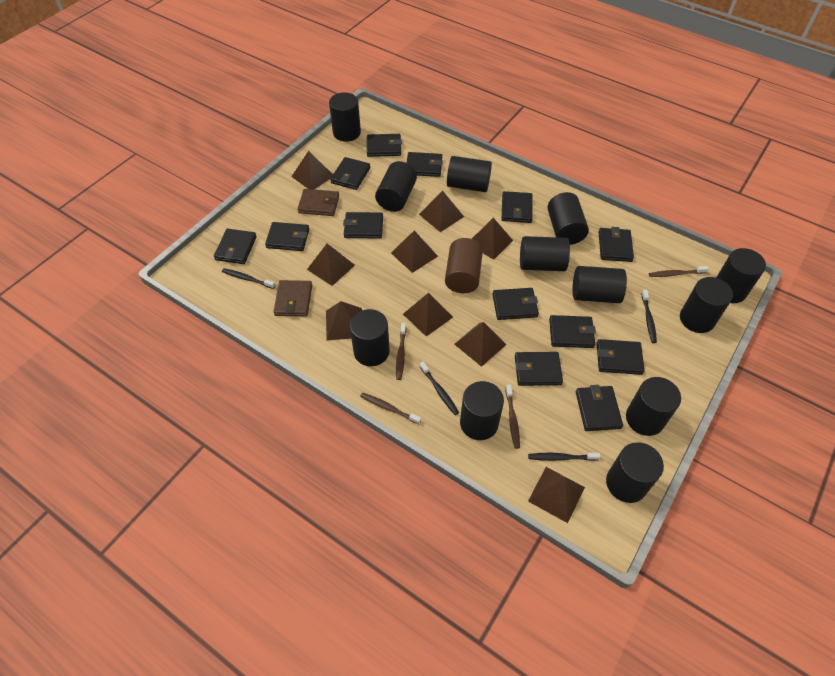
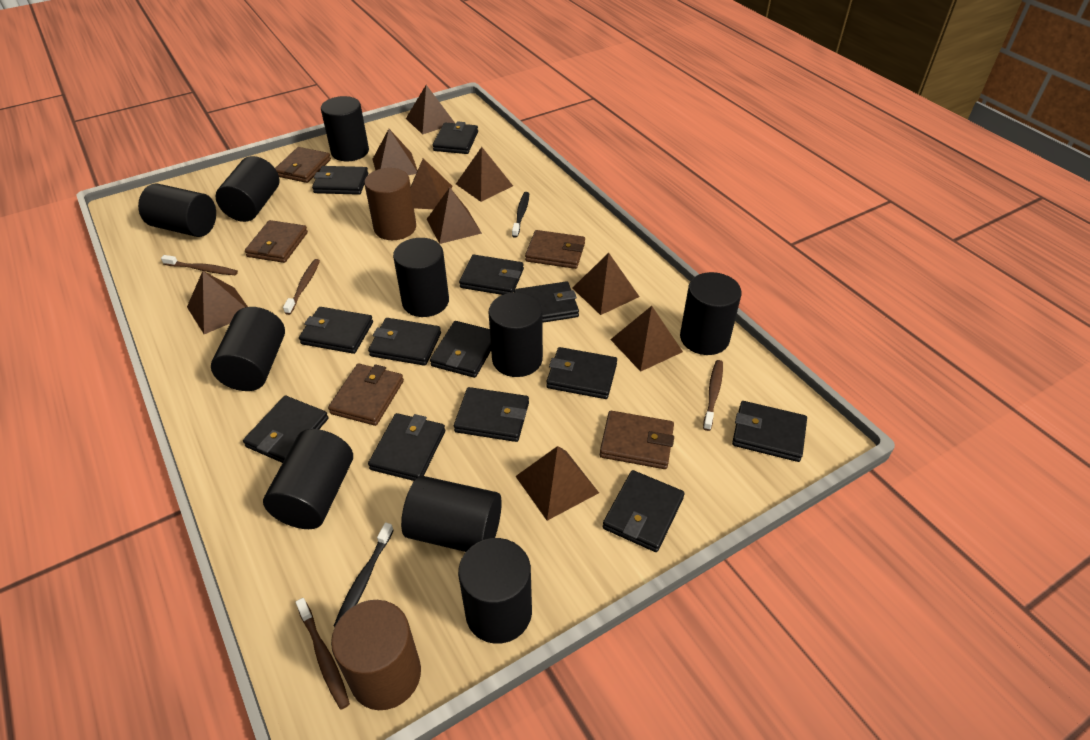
black cylinder: 12 -> 10
black toothbrush: 4 -> 2
brown cylinder: 1 -> 2
brown wallet: 2 -> 5

